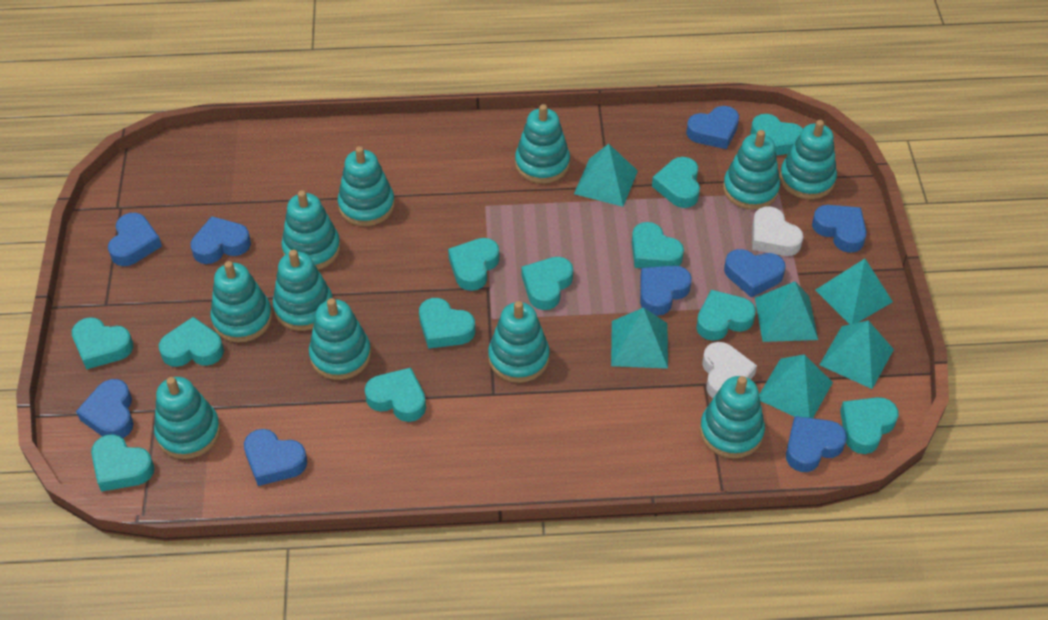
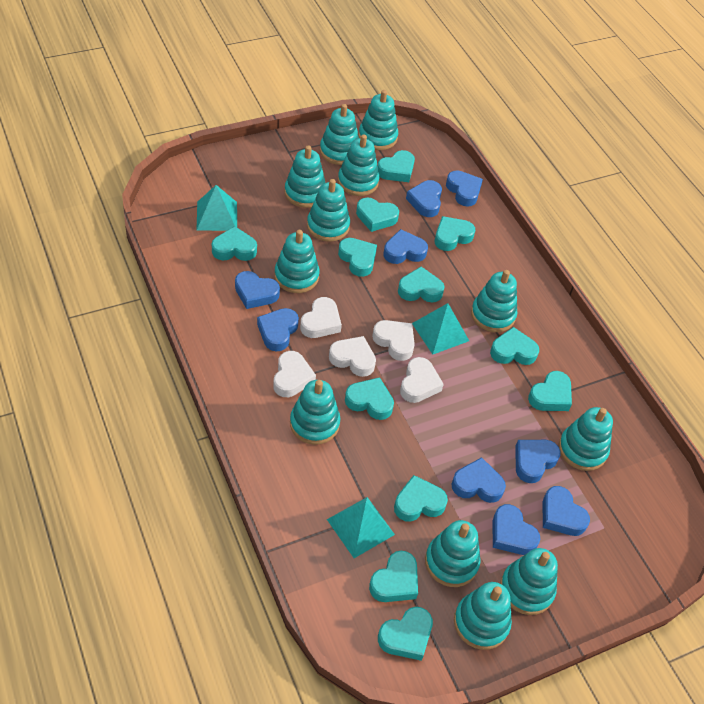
turquoise pyramid: 6 -> 3
turquoise stacking toy: 11 -> 12
white heart: 2 -> 5

